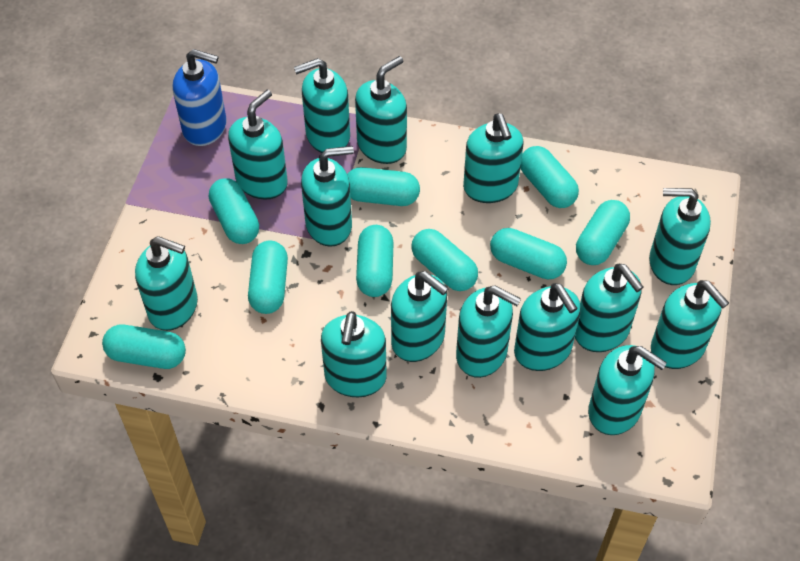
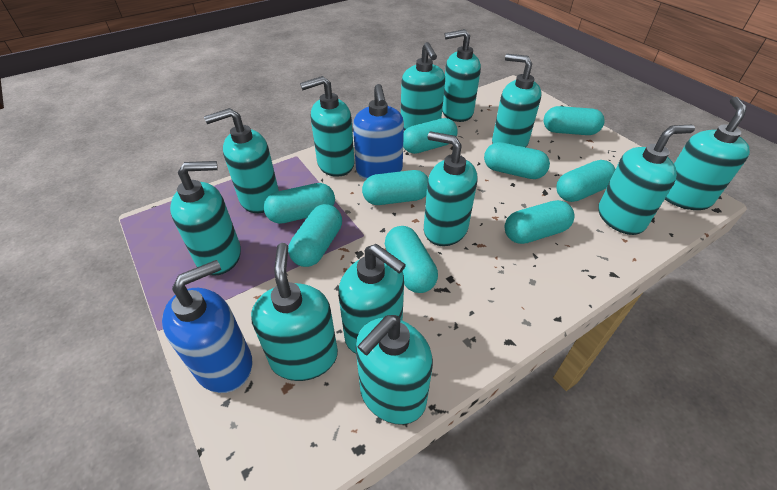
blue soap dispenser: 1 -> 2
turquoise soap dispenser: 14 -> 12

